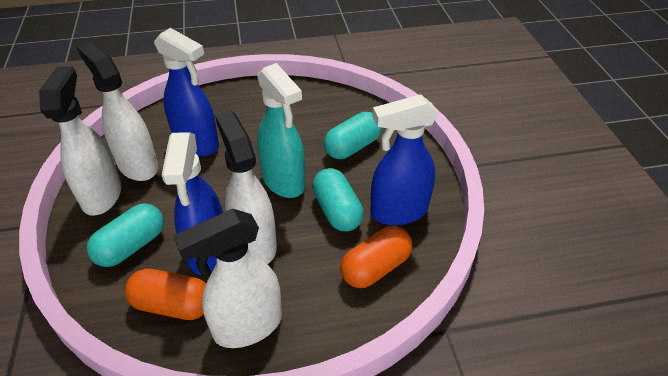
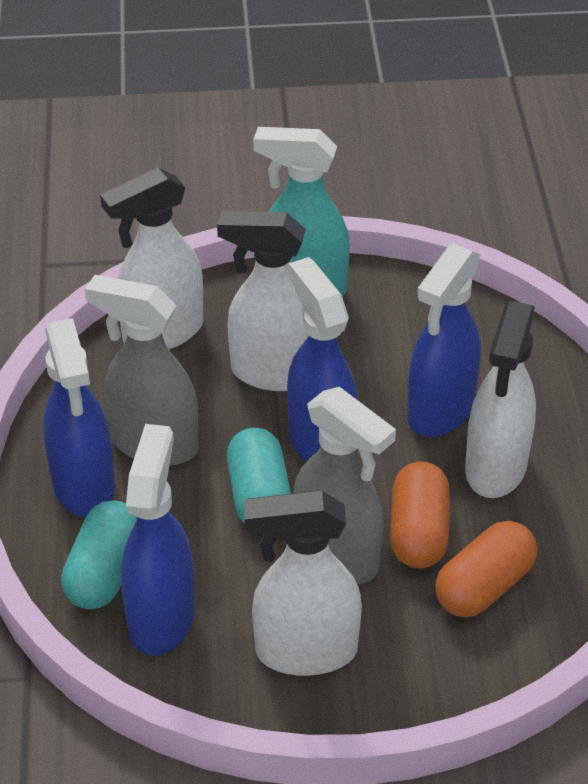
blue spray bottle: 3 -> 4
grey spray bottle: 0 -> 2
turquoise capsule: 3 -> 2

